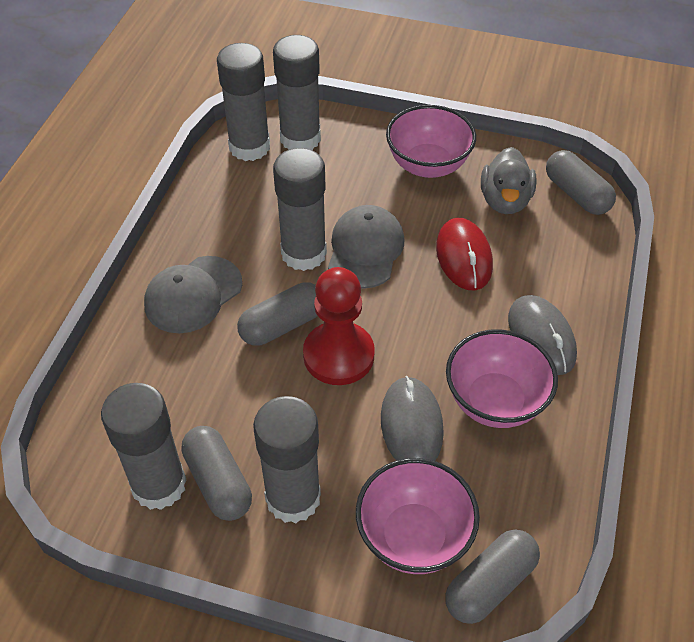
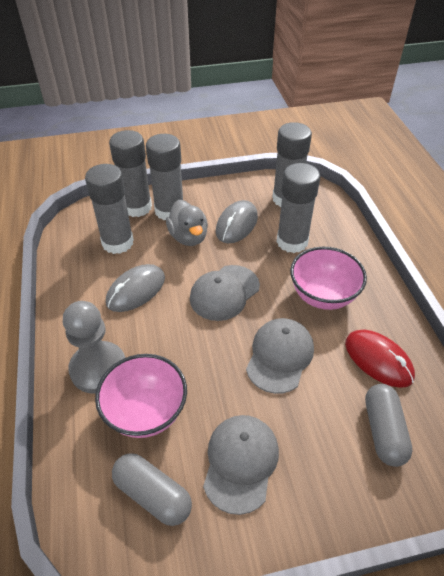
grey cap: 2 -> 3
grey capsule: 4 -> 2
grey pawn: 0 -> 1
pink bowl: 3 -> 2
red pawn: 1 -> 0

